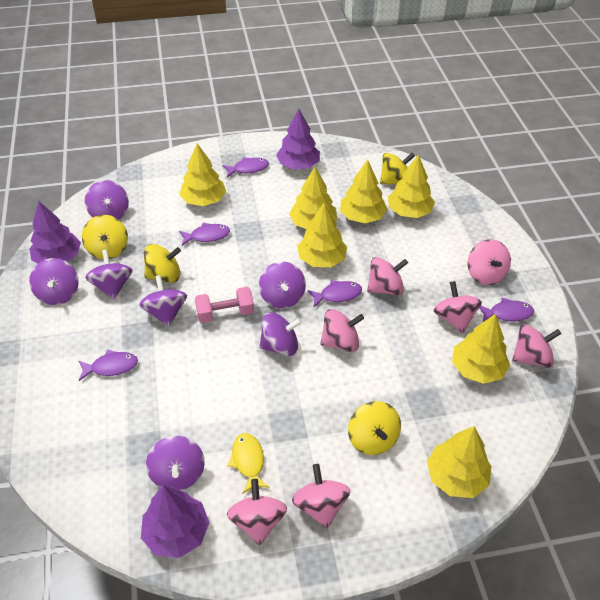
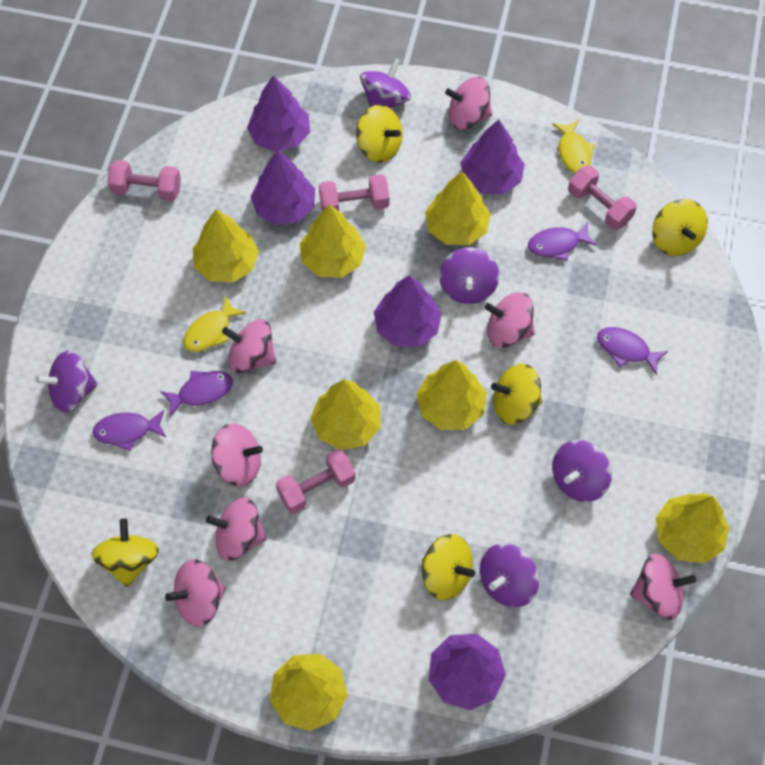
pink dumbbell: 1 -> 4
purple fish: 5 -> 4
purple spinning top: 7 -> 5
purple tree: 3 -> 5
yellow fish: 1 -> 2
yellow spinning top: 4 -> 5

